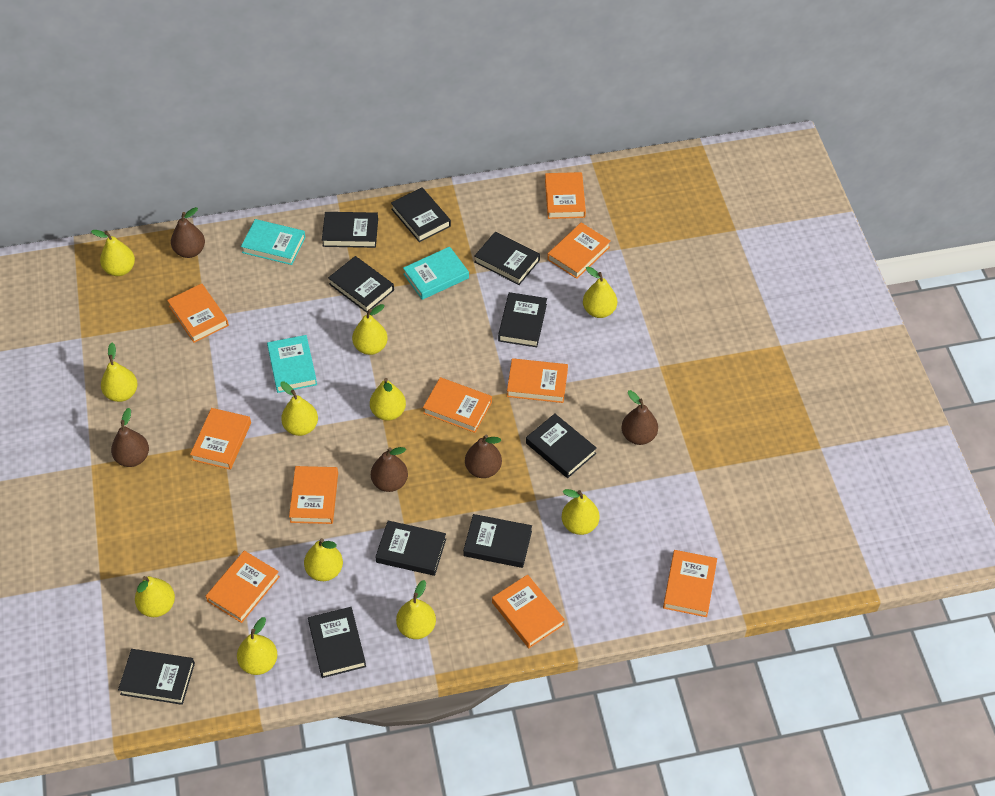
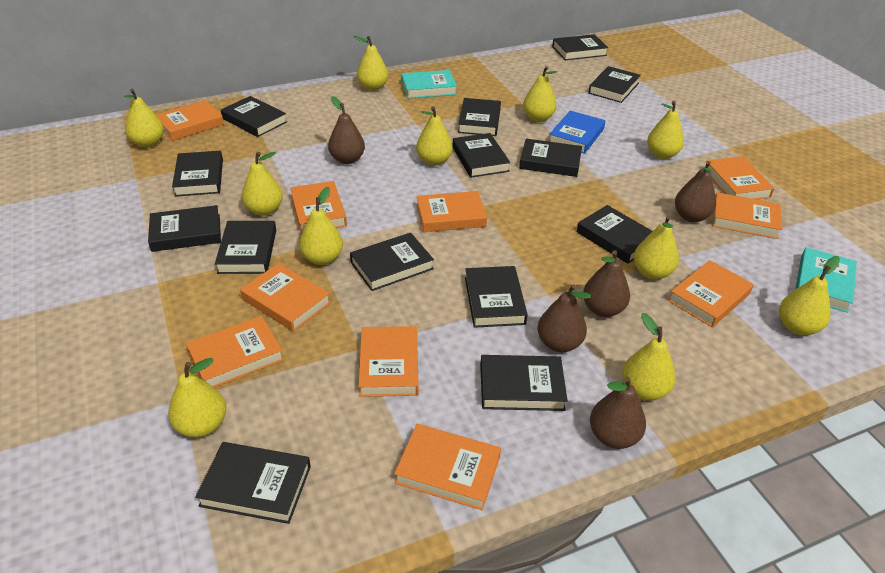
black book: 10 -> 14
blue book: 0 -> 1
turquoise book: 3 -> 2

